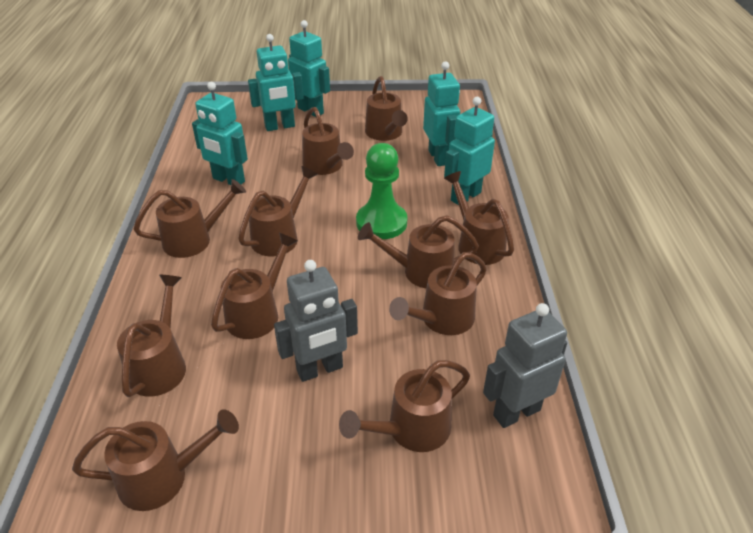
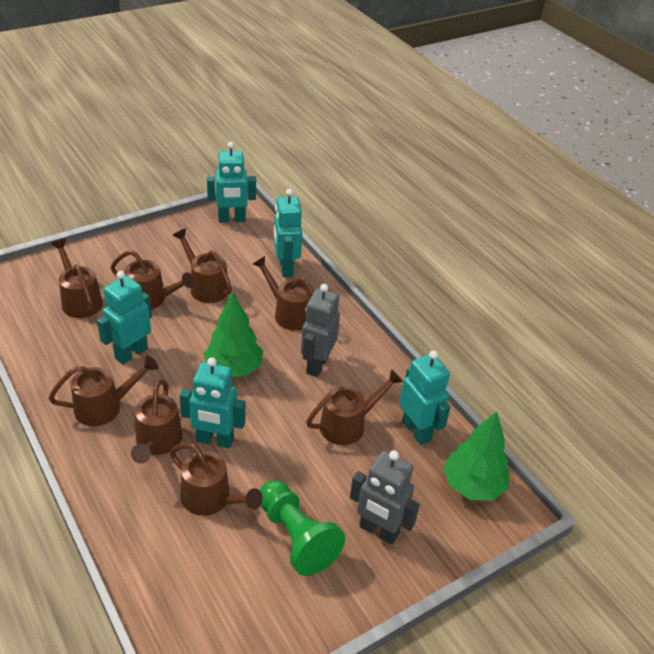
brown watering can: 11 -> 8
green tree: 0 -> 2

